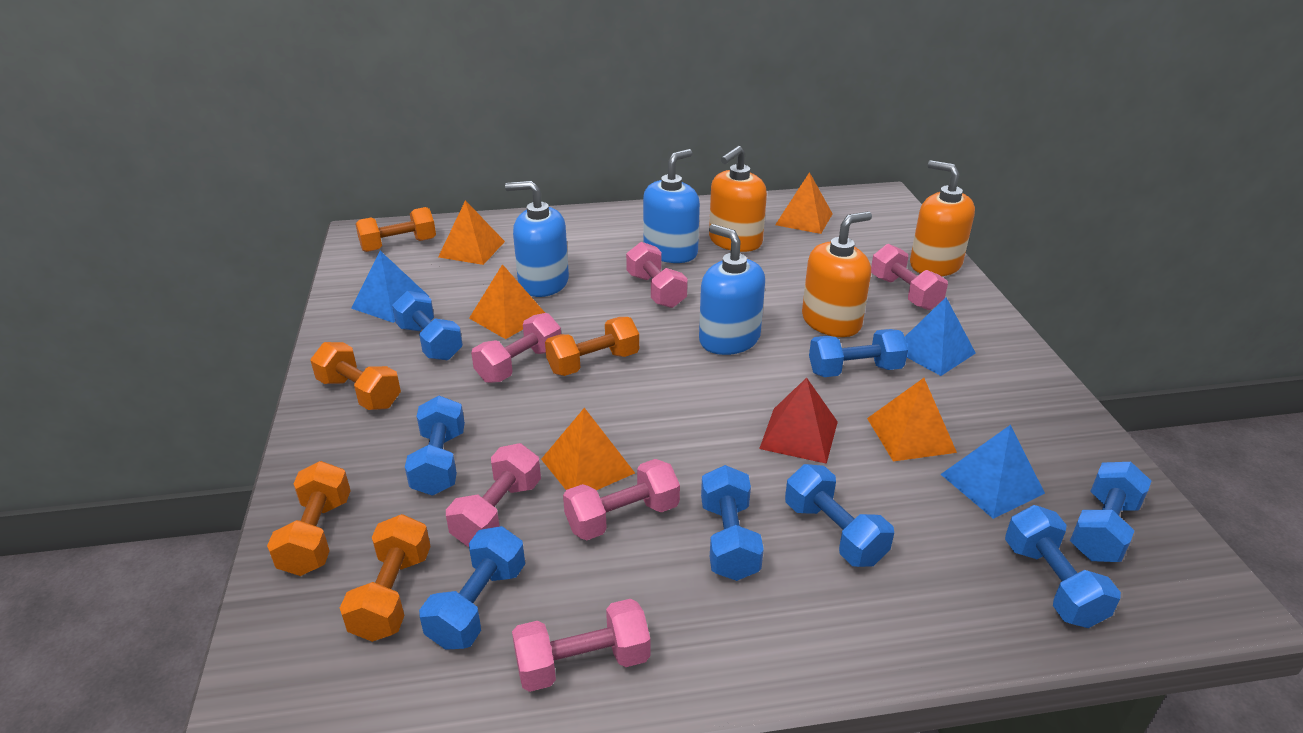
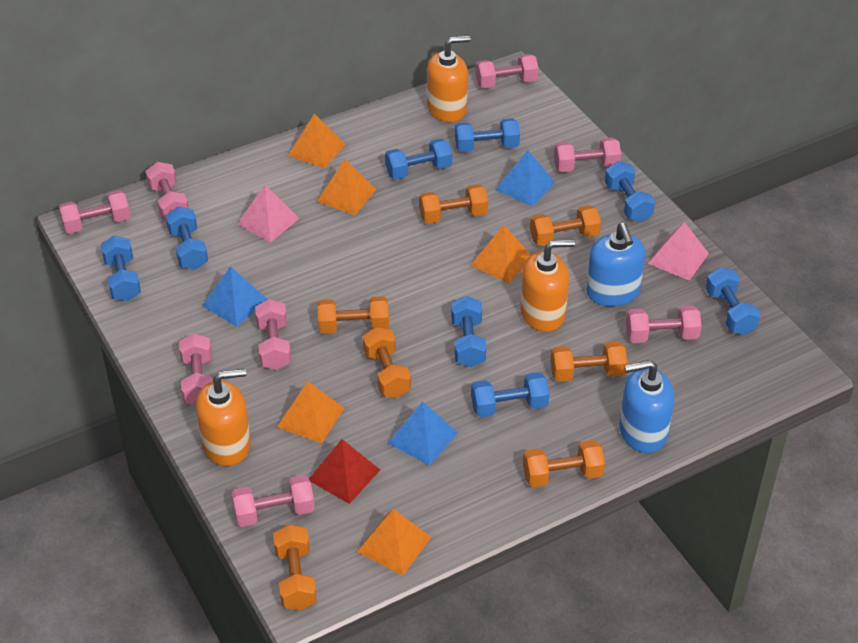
blue soap dispenser: 3 -> 2
orange dumbbell: 5 -> 7
pink dumbbell: 6 -> 8
pink pyramid: 0 -> 2

